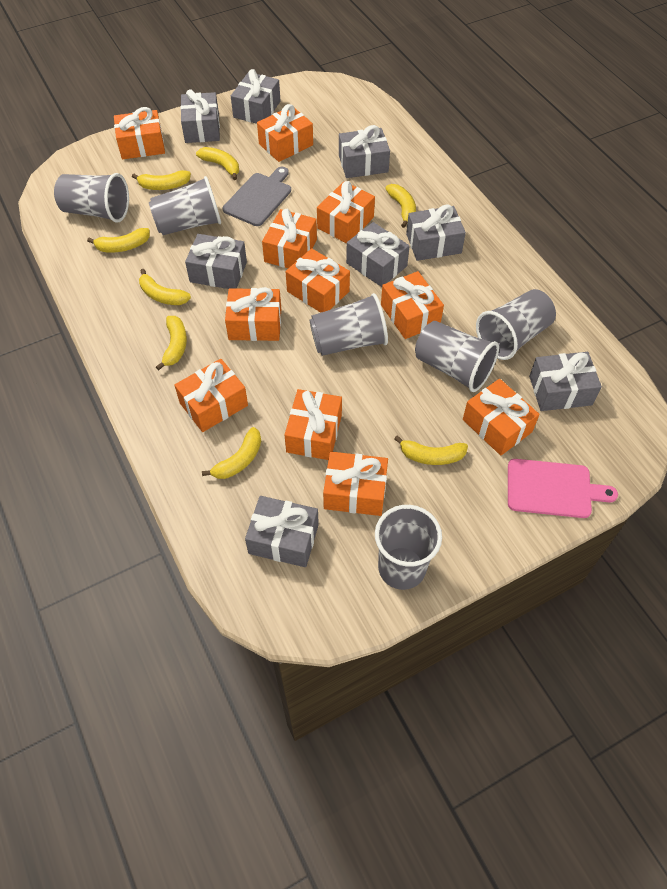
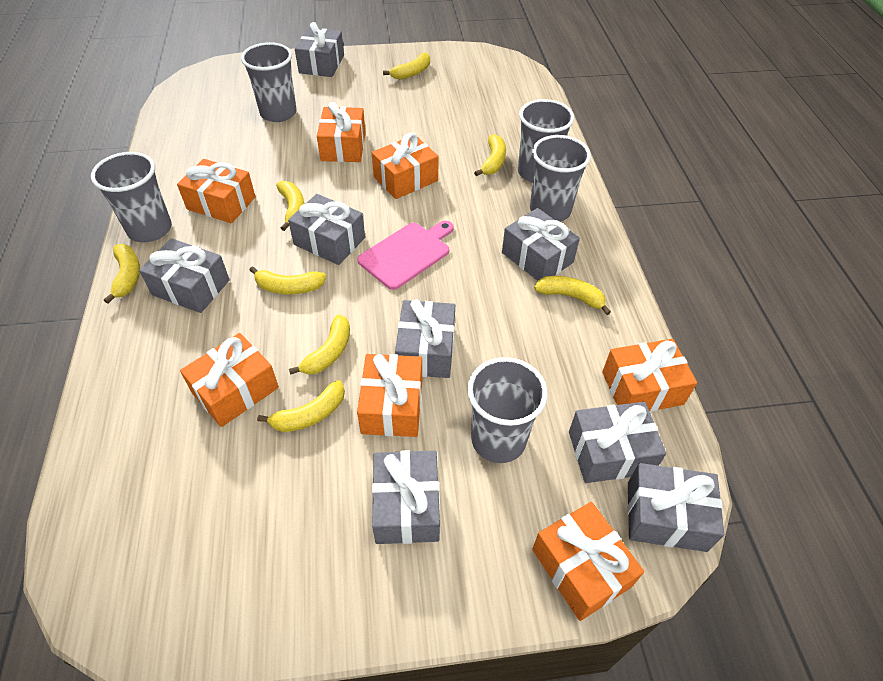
grey cup: 6 -> 5
grey cutting board: 1 -> 0
orange gift: 11 -> 7

